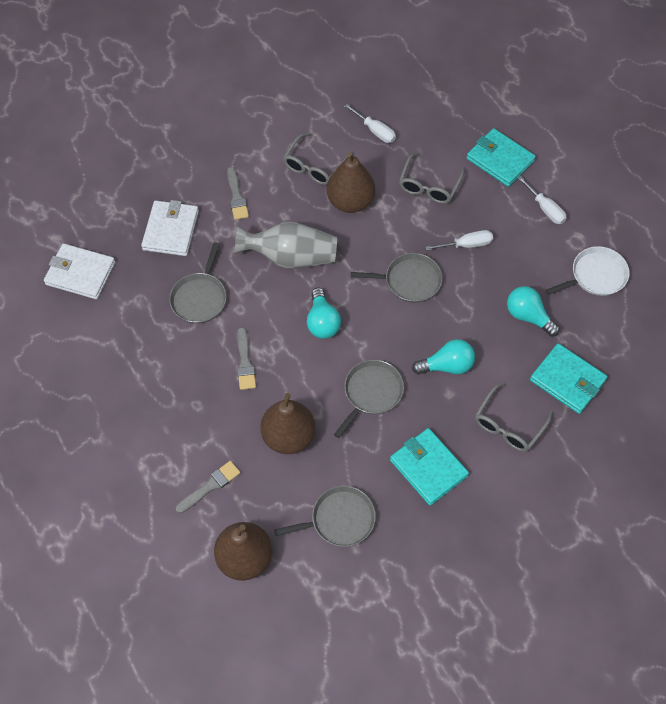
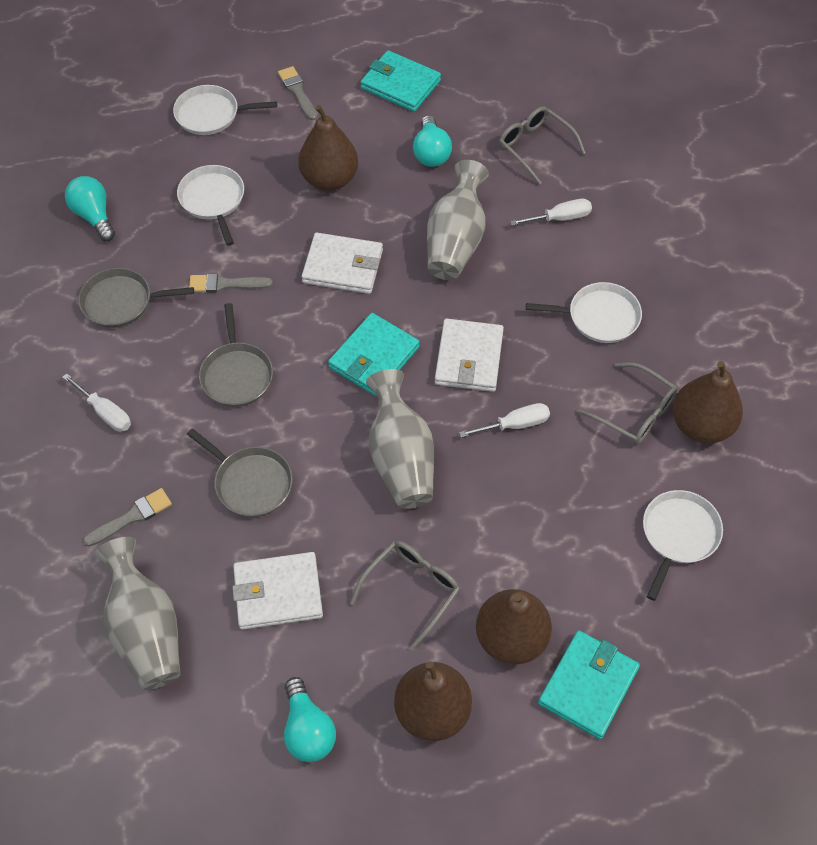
brown pear: 3 -> 4
grey pan: 4 -> 3
grey vase: 1 -> 3
white pan: 1 -> 4
white wallet: 2 -> 3

